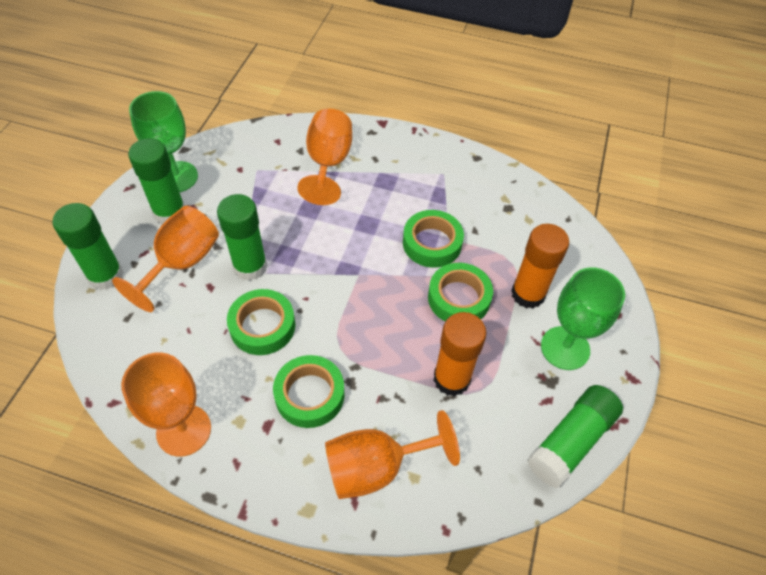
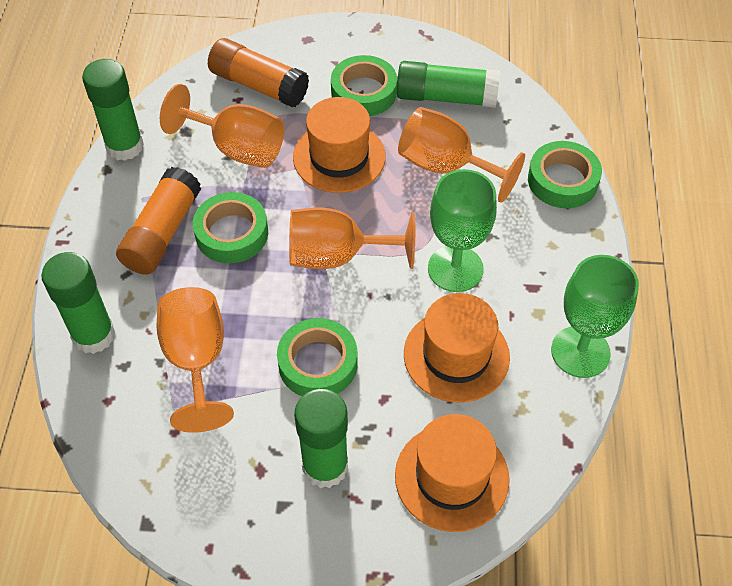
orange hat: 0 -> 3

